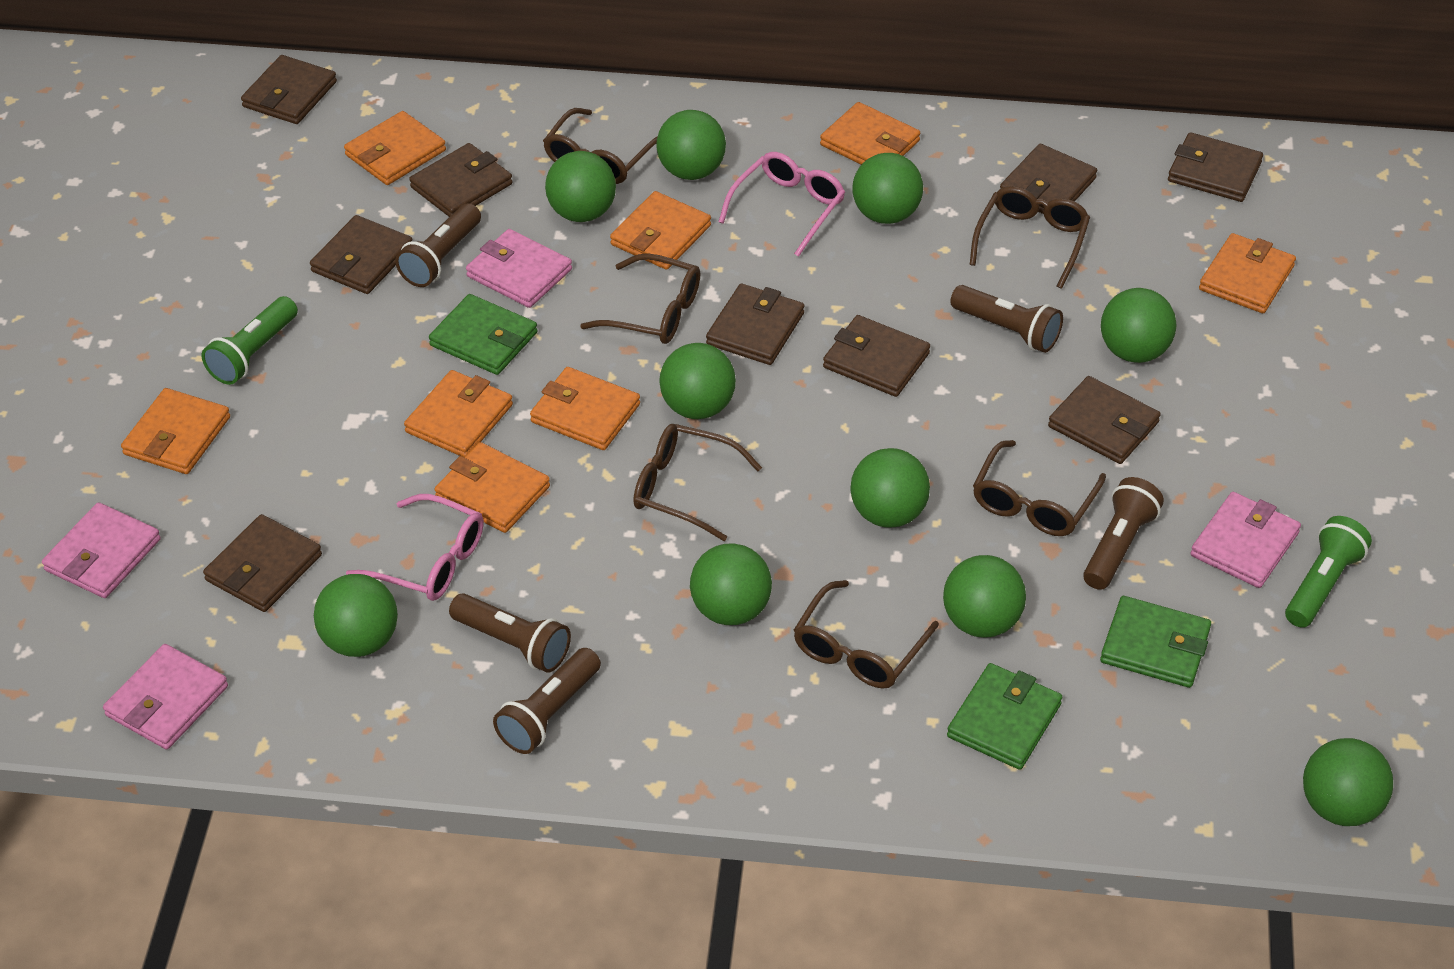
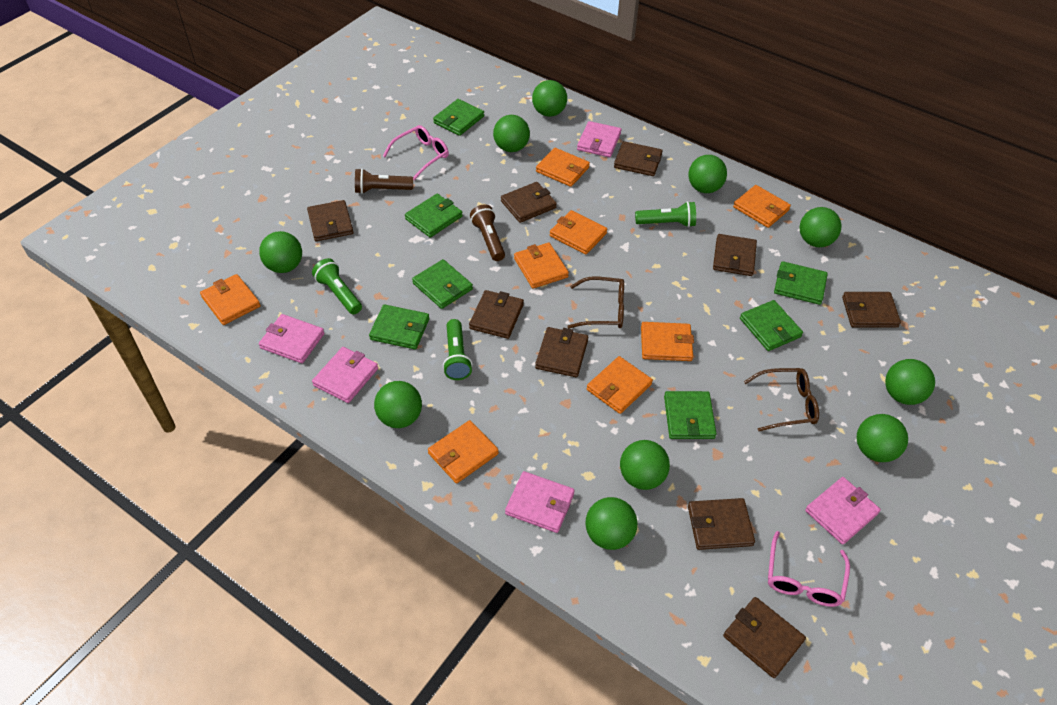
brown flashlight: 5 -> 2
brown glasses: 6 -> 2
green flashlight: 2 -> 3
green wallet: 3 -> 7
pink wallet: 4 -> 5

